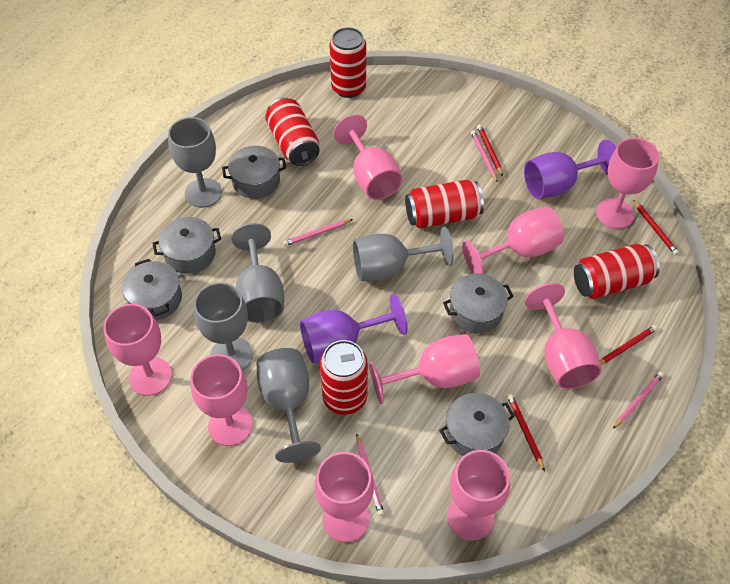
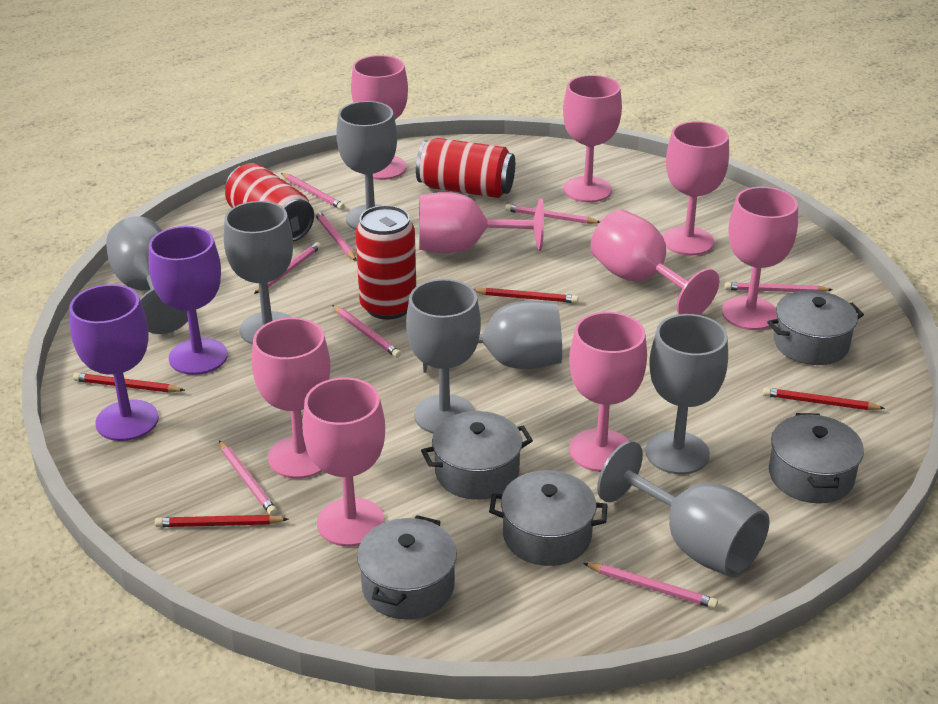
grey goblet: 5 -> 7
pink pencil: 4 -> 8
red can: 5 -> 3

